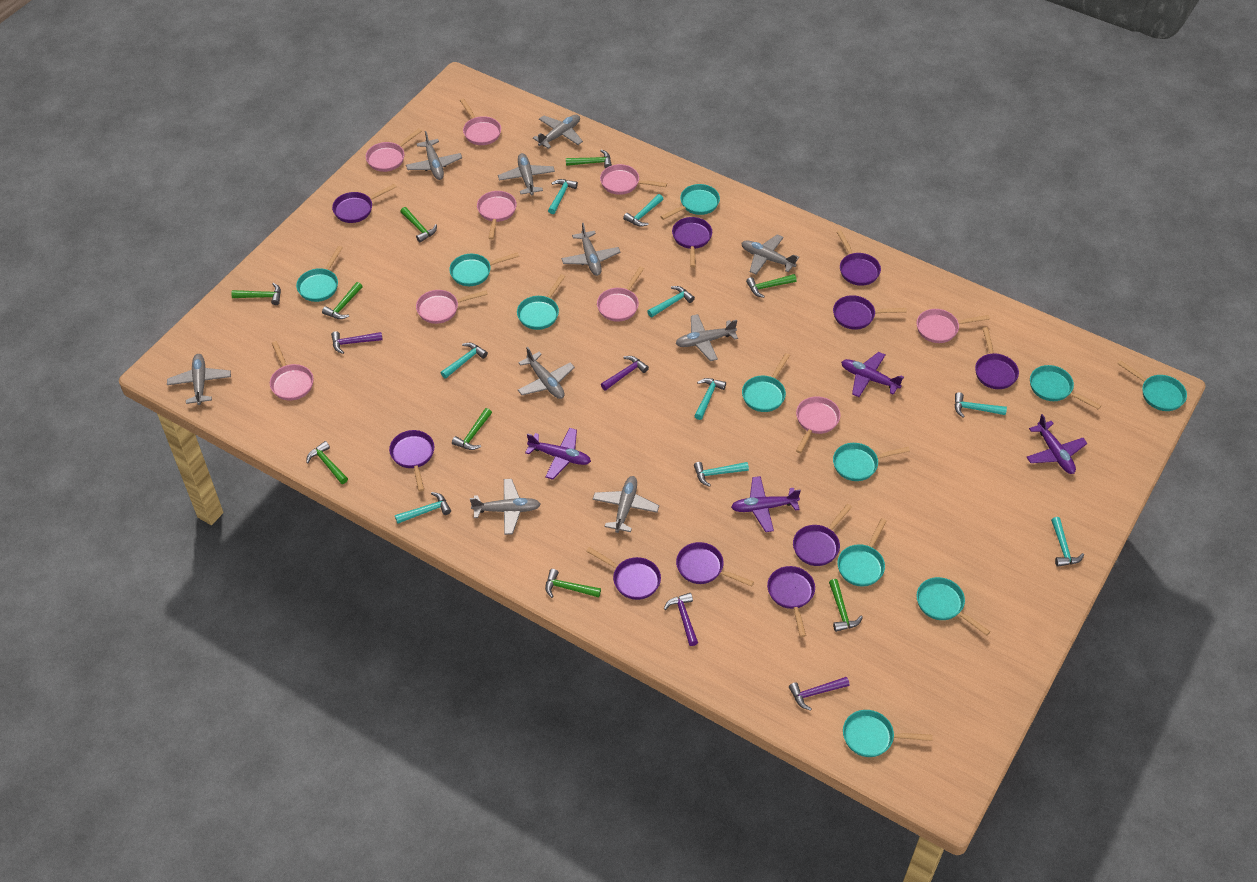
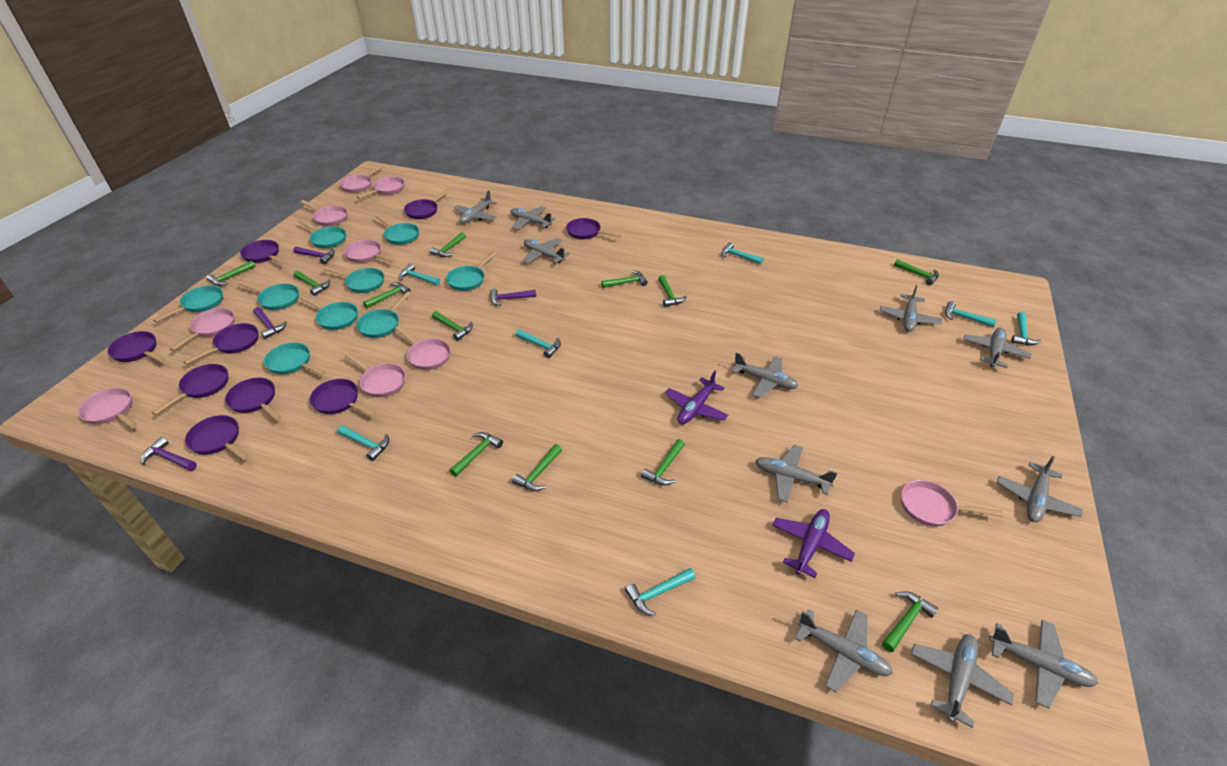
green hammer: 9 -> 12
grey plane: 10 -> 11
purple pan: 10 -> 9
purple plane: 4 -> 2
turquoise hammer: 9 -> 7
turquoise pan: 11 -> 9

